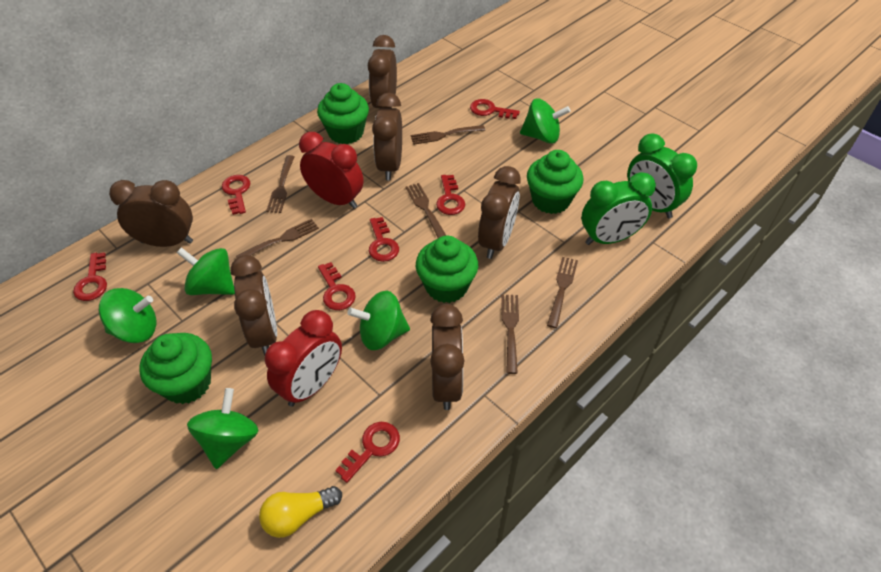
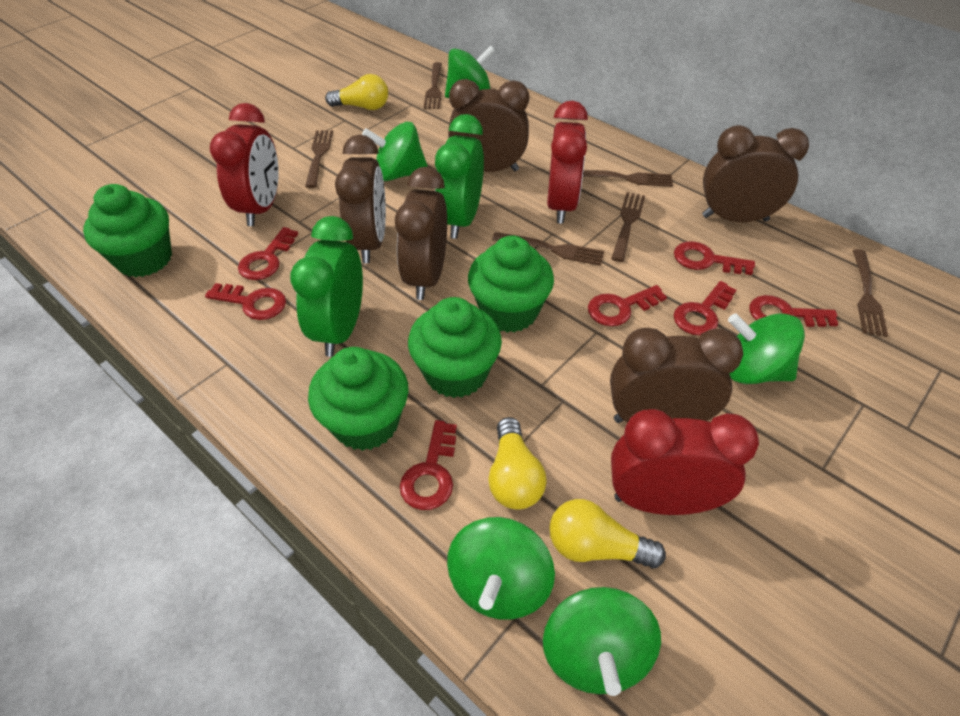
brown clock: 6 -> 5
red clock: 2 -> 3
yellow light bulb: 1 -> 3

